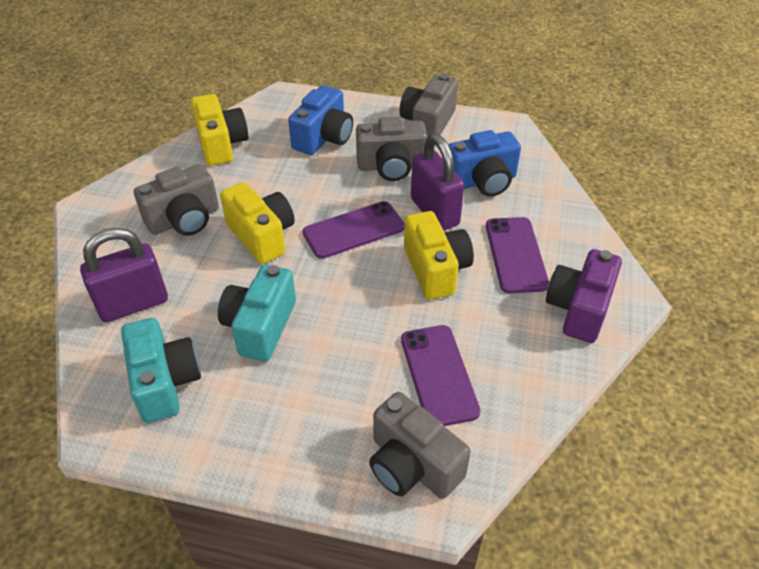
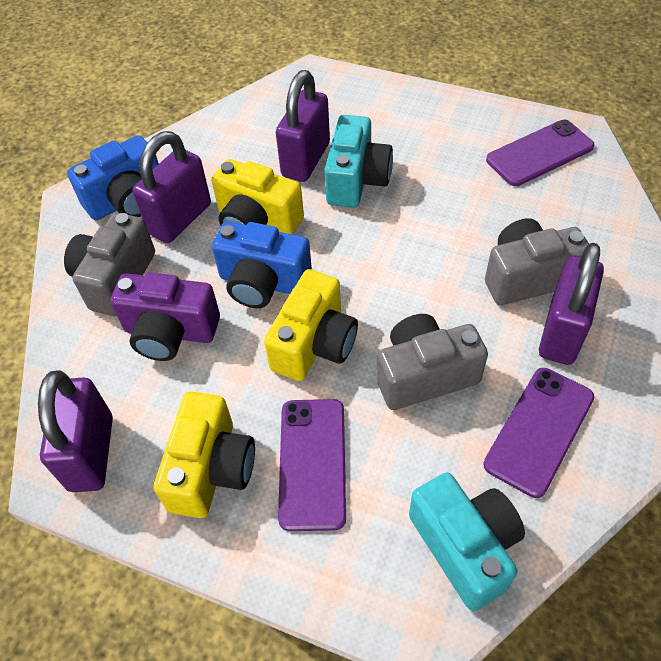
grey camera: 4 -> 3
purple padlock: 2 -> 4

